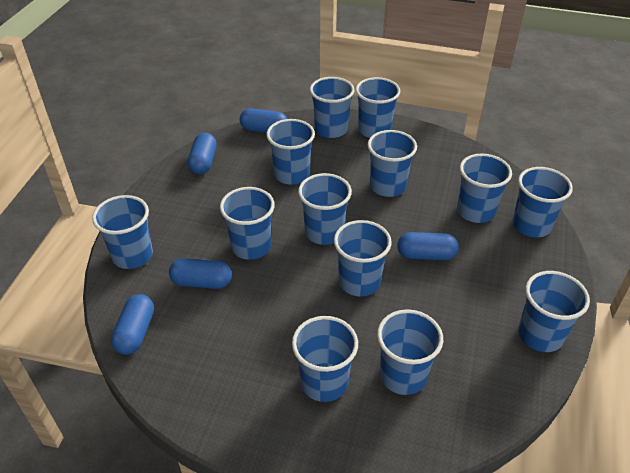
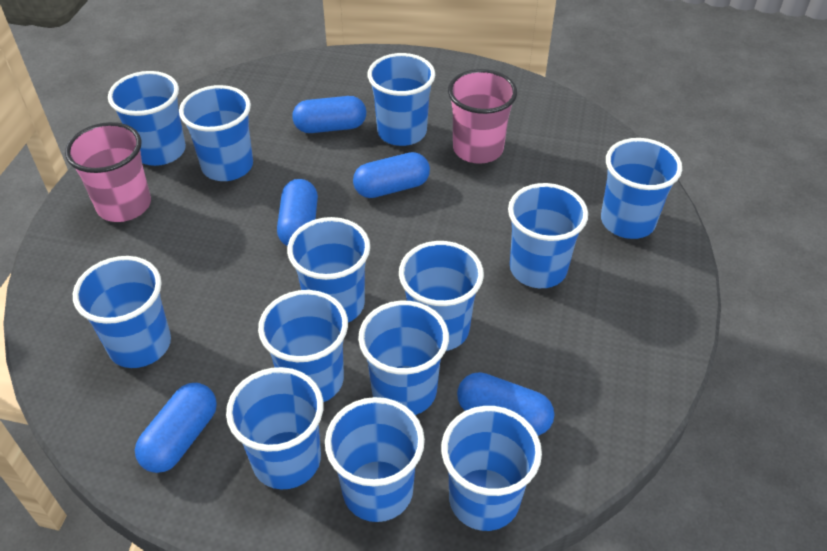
pink cup: 0 -> 2

